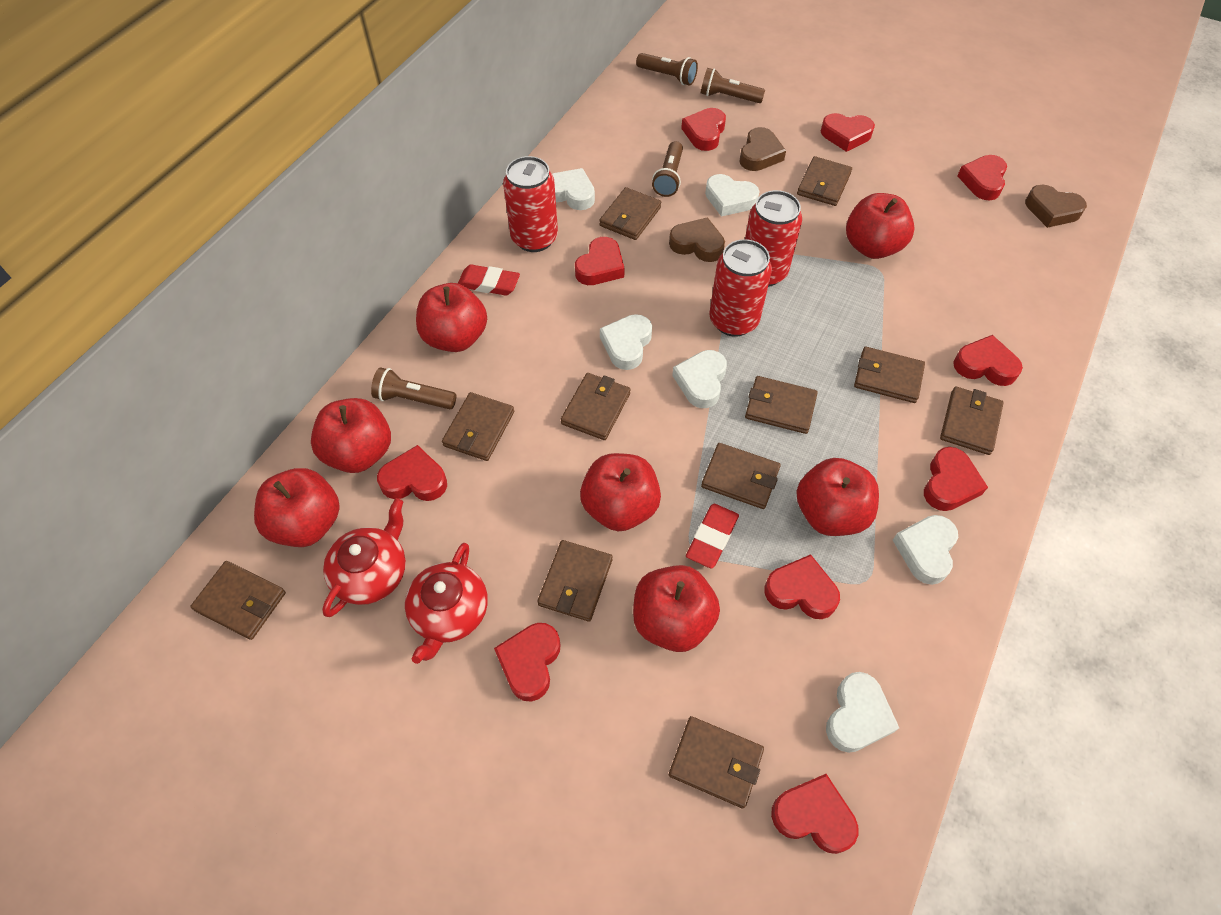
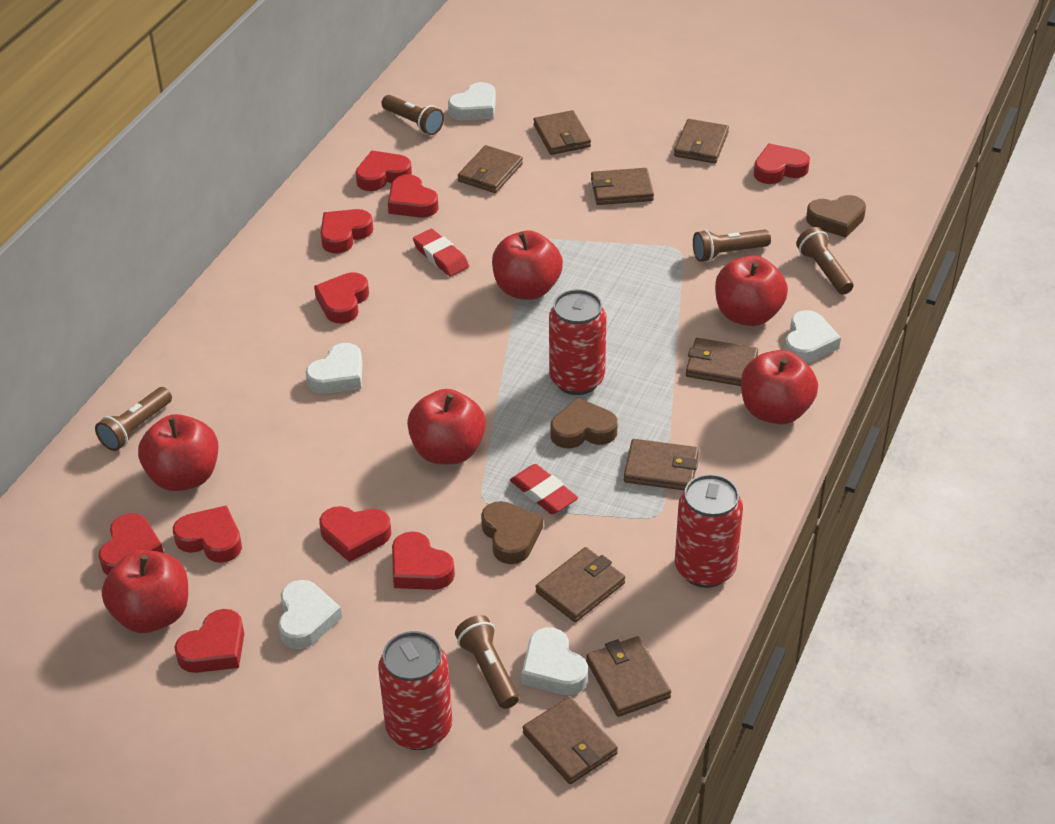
brown flashlight: 4 -> 5
brown wallet: 11 -> 9
red apple: 7 -> 6
red teapot: 2 -> 0
white heart: 6 -> 5

